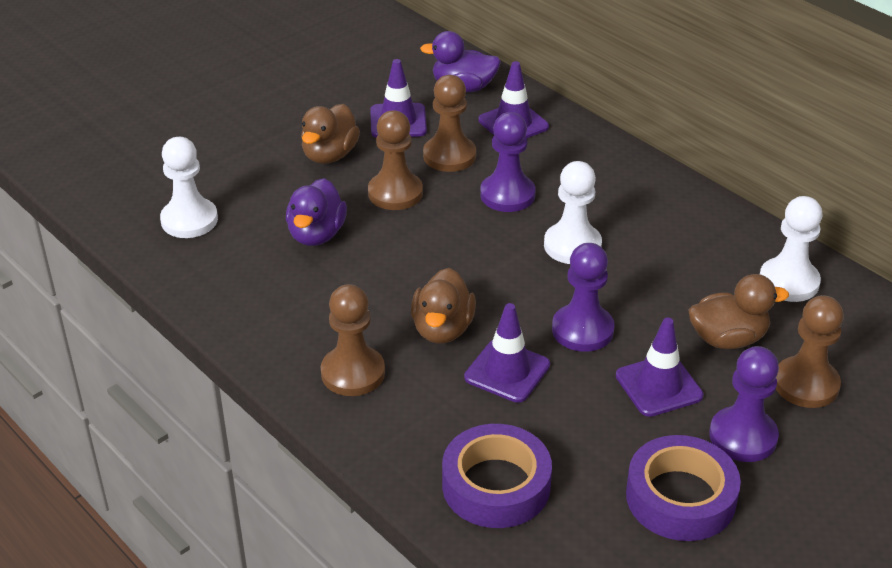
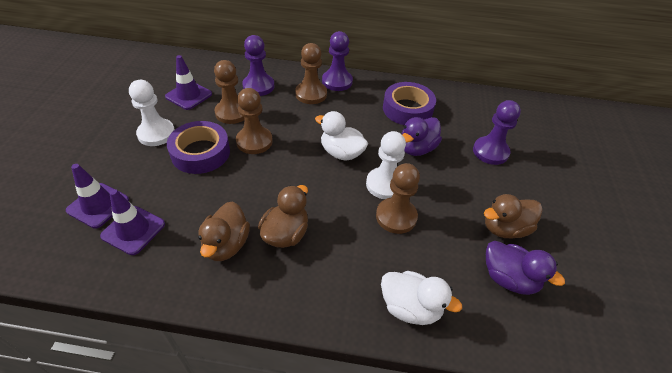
purple traffic cone: 4 -> 3
white duck: 0 -> 2
white pawn: 3 -> 2

